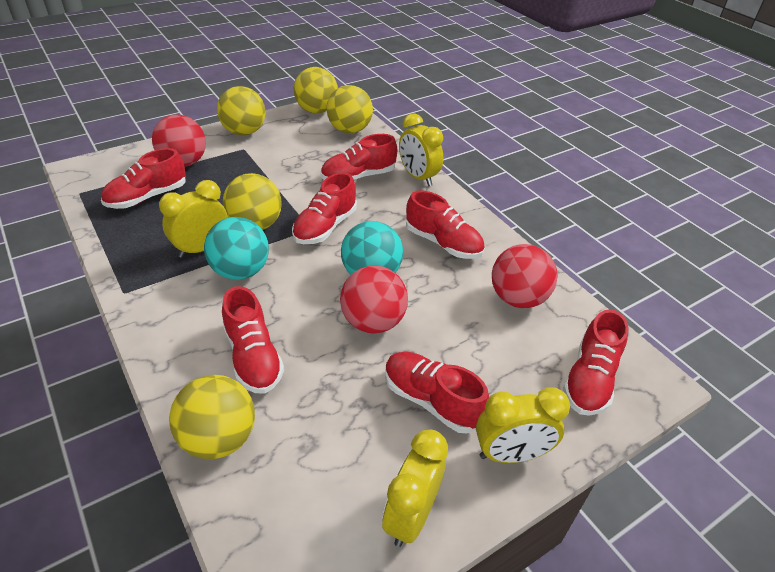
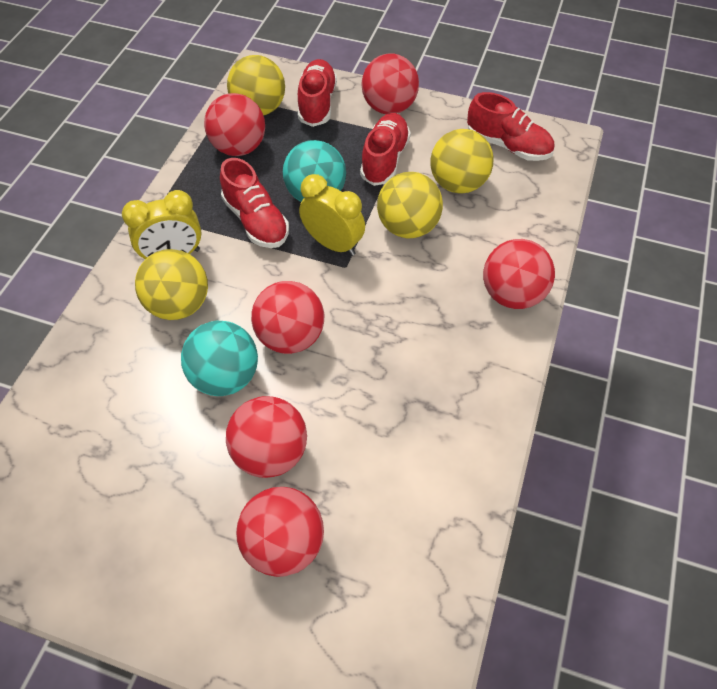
red ball: 3 -> 6
red shoe: 7 -> 4
yellow ball: 5 -> 4
yellow clock: 4 -> 2

